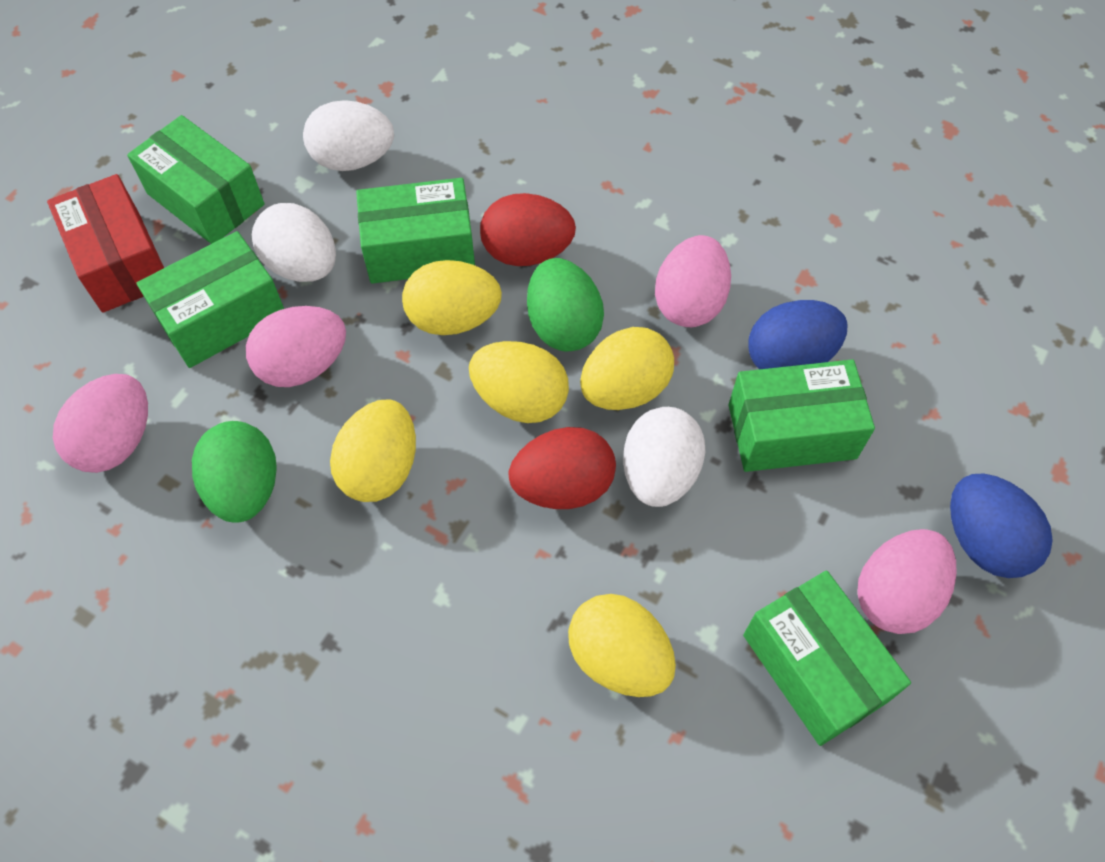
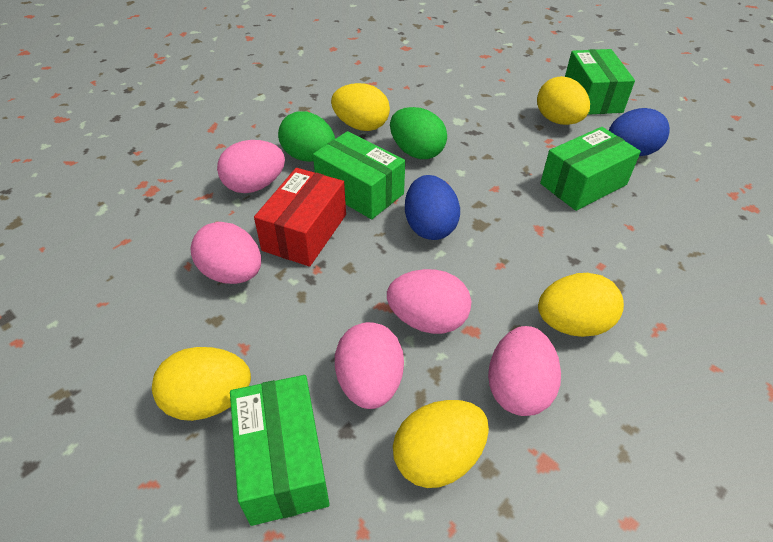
green box: 5 -> 4
pink egg: 4 -> 5
red egg: 2 -> 0
white egg: 3 -> 0

